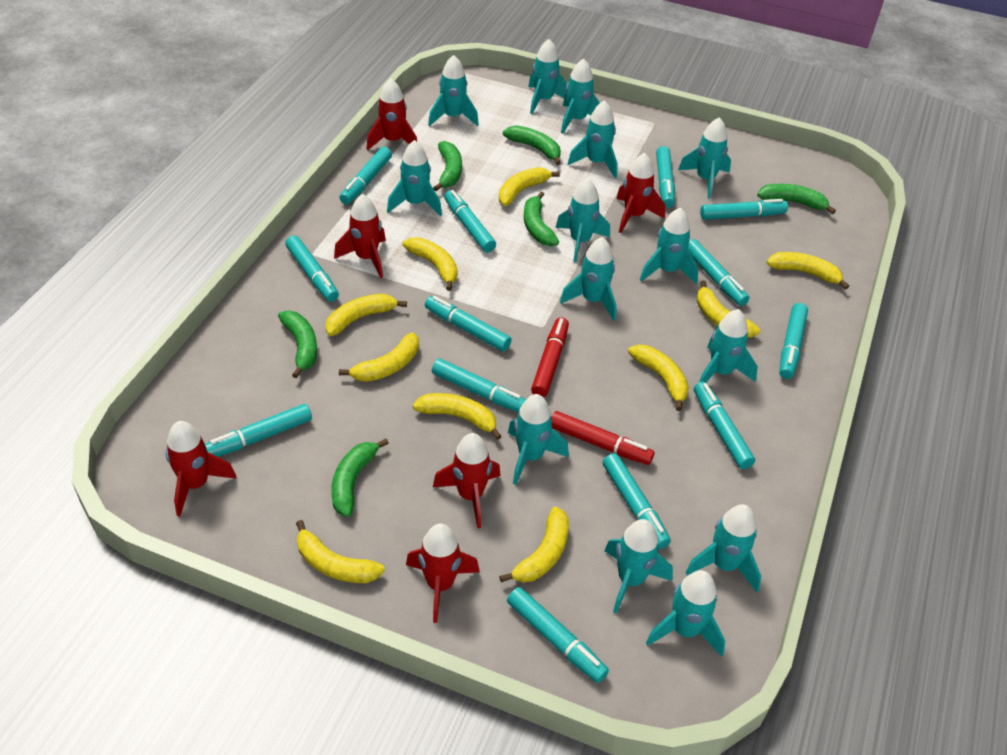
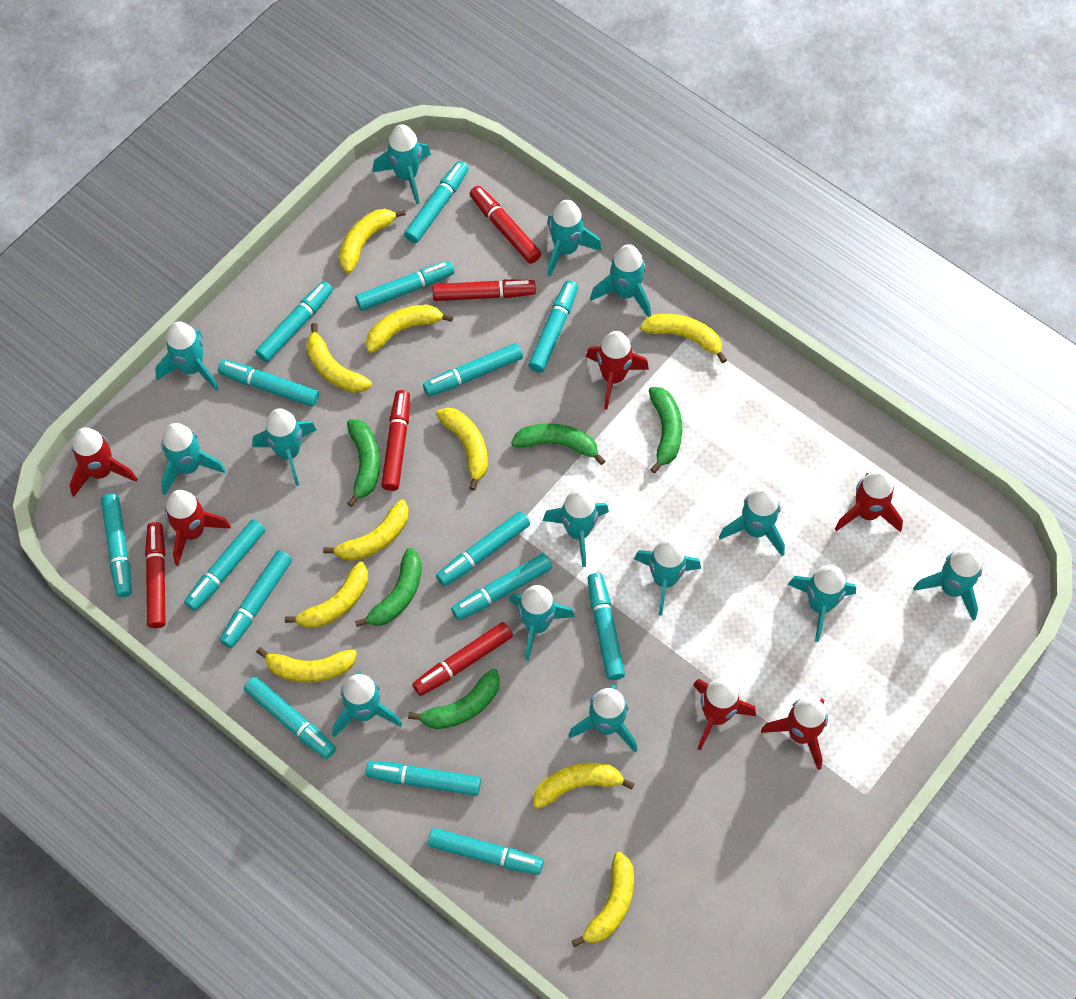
green banana: 6 -> 5
red marker: 2 -> 5
turquoise marker: 13 -> 15

